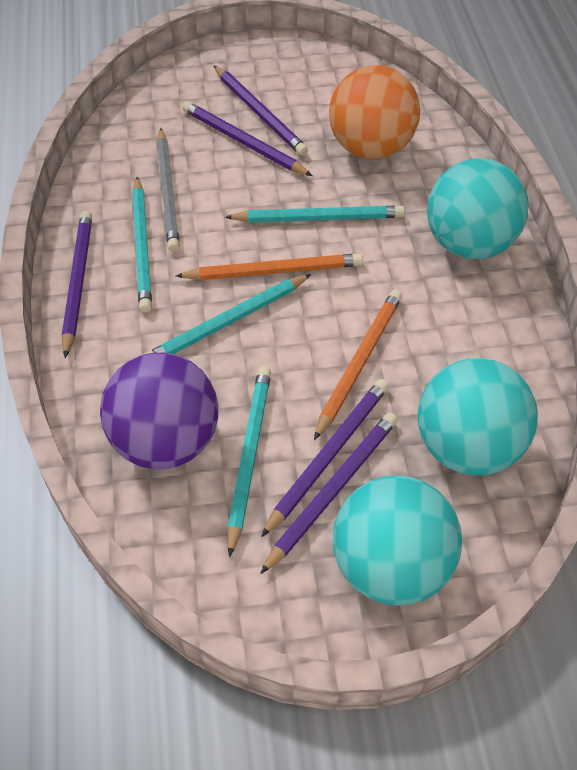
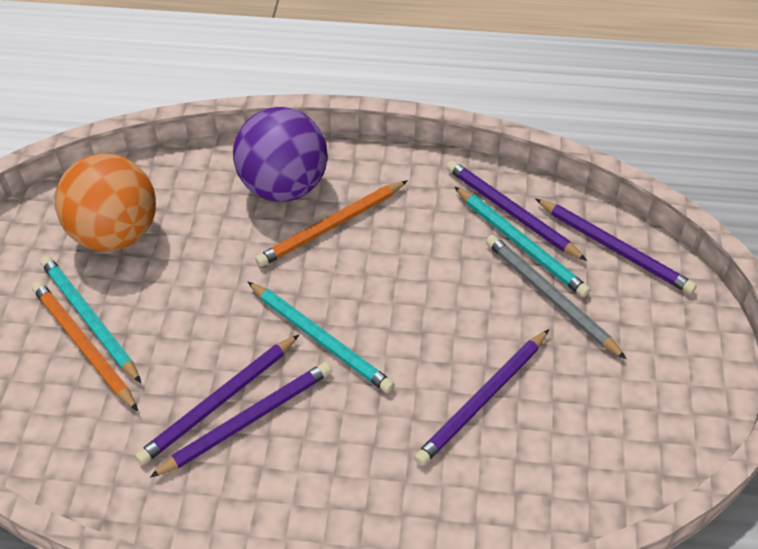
turquoise ball: 3 -> 0
turquoise pencil: 4 -> 3

